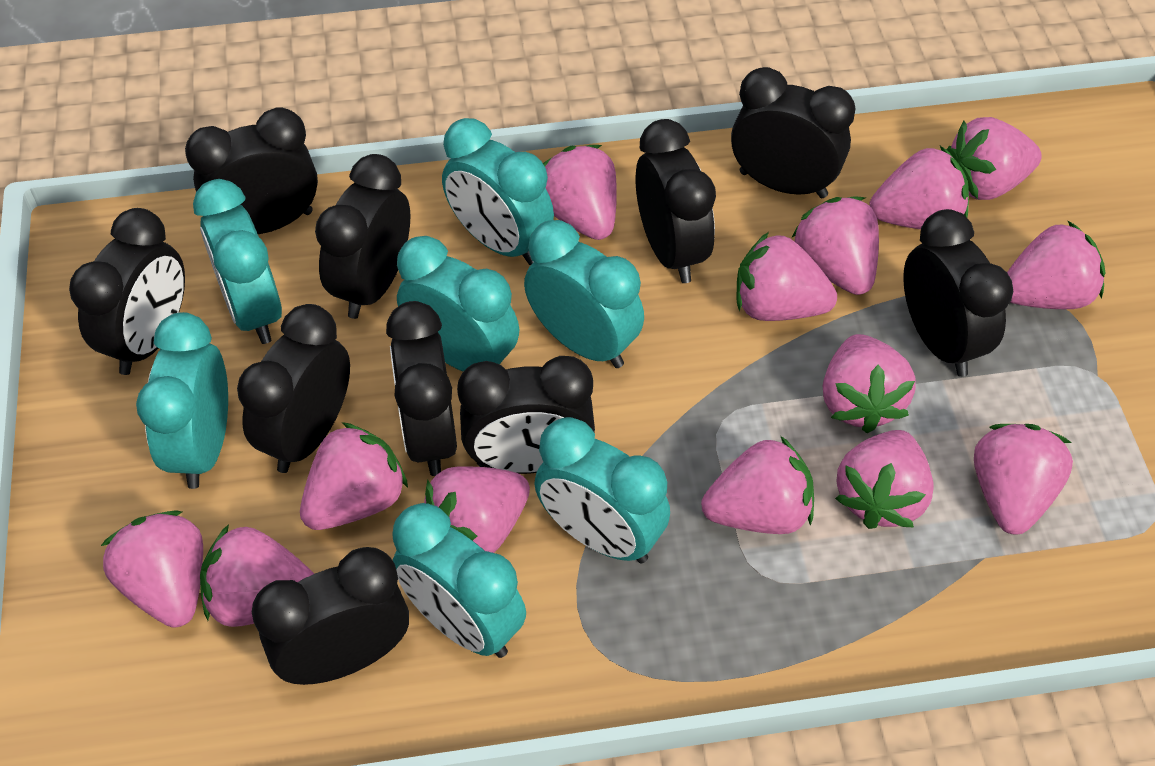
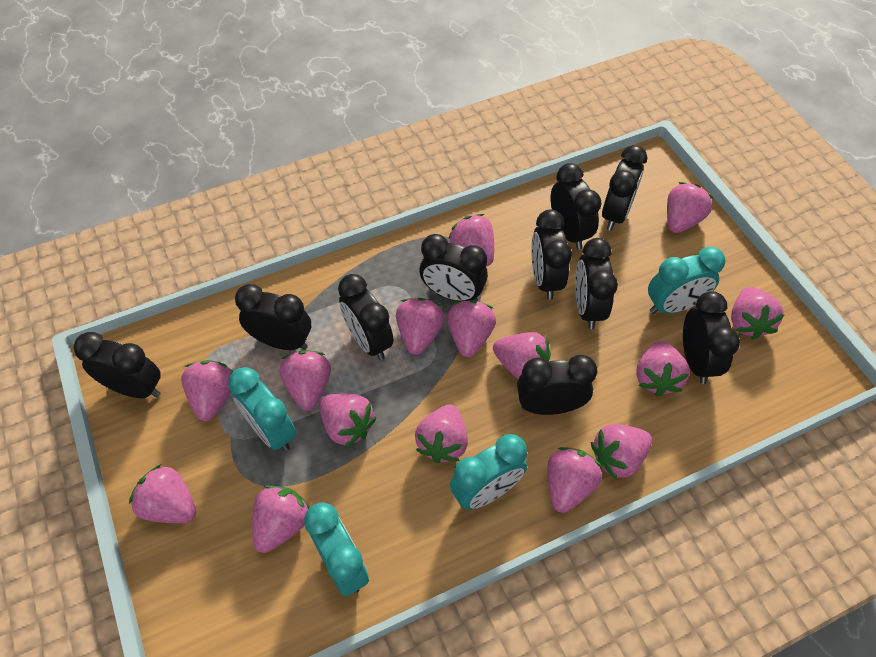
pink strawberry: 14 -> 15
turquoise clock: 7 -> 4

